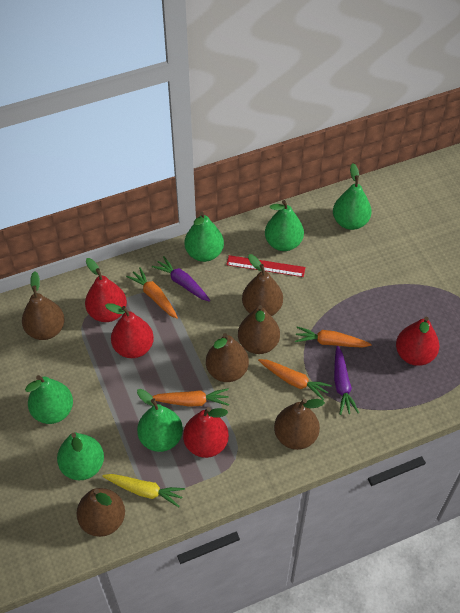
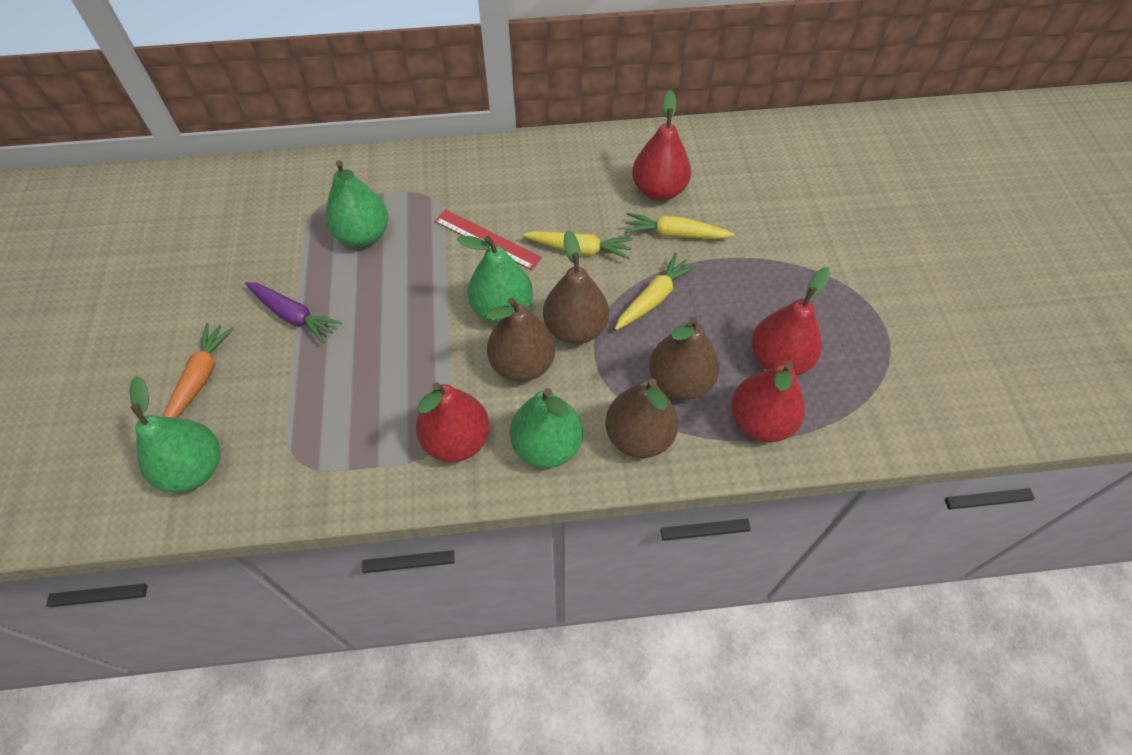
brown pear: 6 -> 4
green pear: 6 -> 4
orange carrot: 4 -> 1
purple carrot: 2 -> 1
yellow carrot: 1 -> 3

